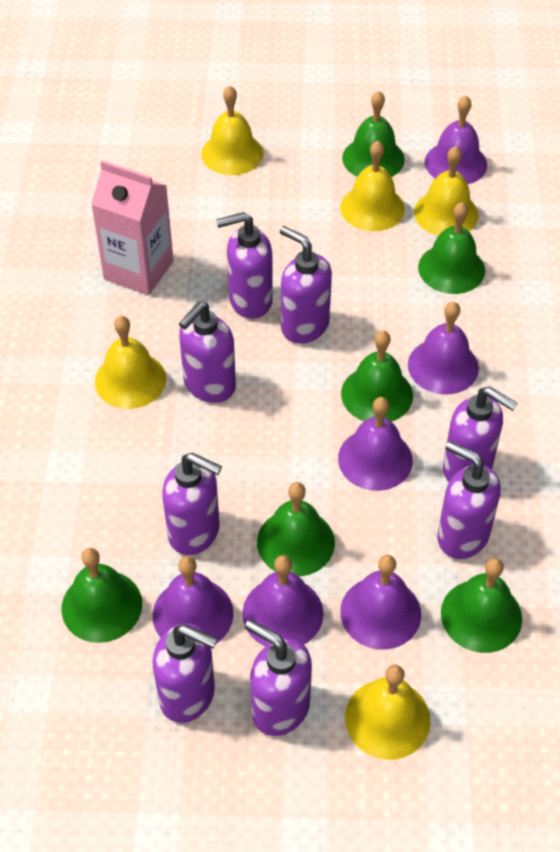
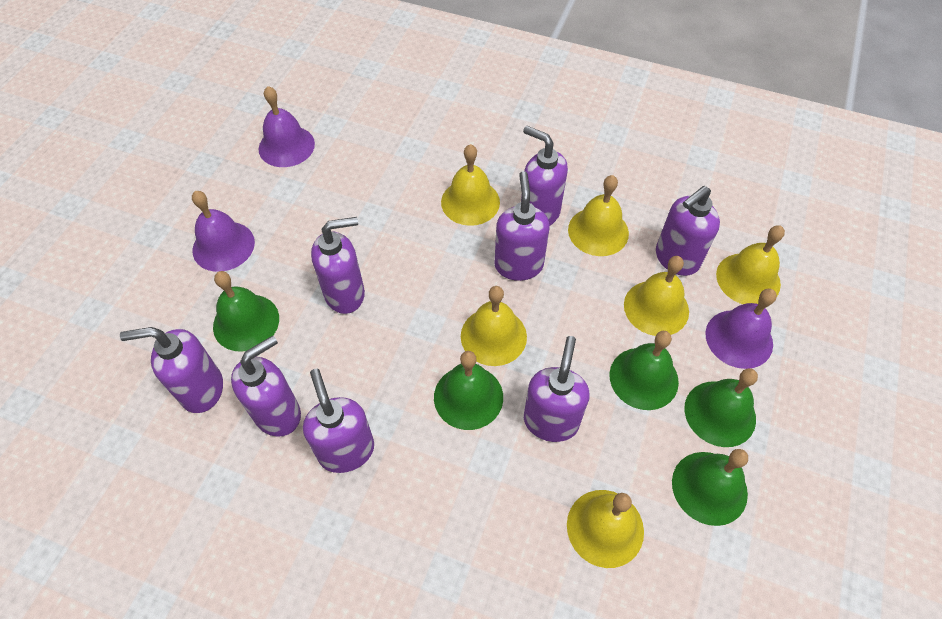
green bell: 6 -> 5
pink carton: 1 -> 0
purple bell: 6 -> 3
yellow bell: 5 -> 6

